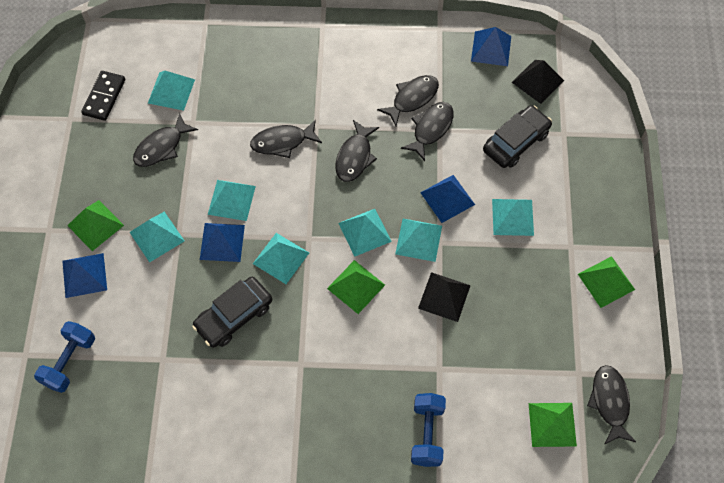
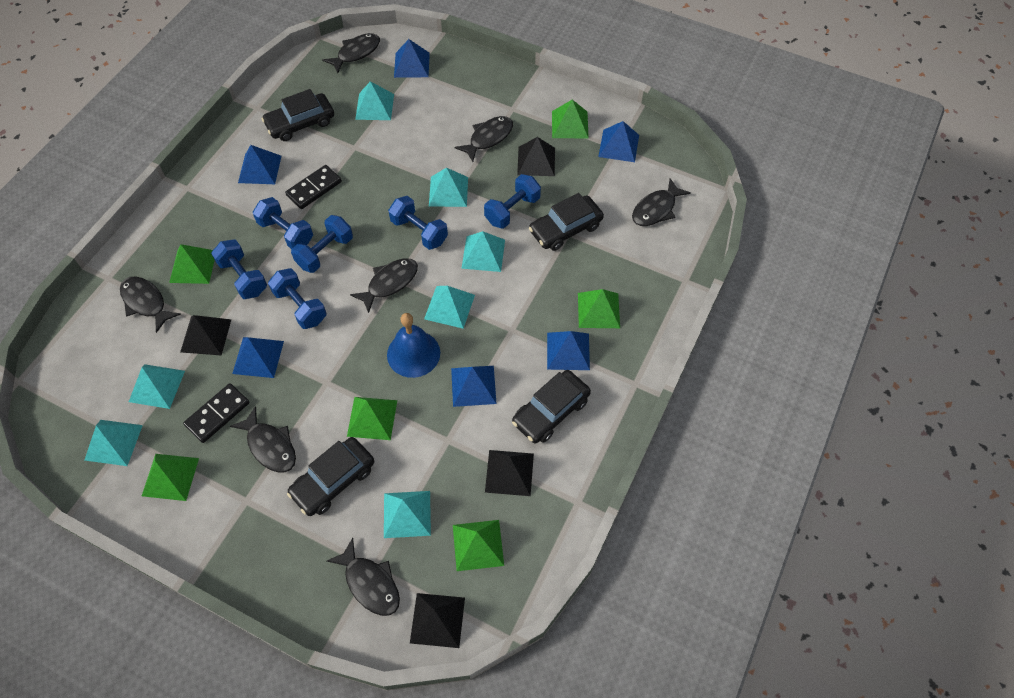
black car: 2 -> 4
black domino: 1 -> 2
black fish: 6 -> 7
black pyramid: 2 -> 4
blue bell: 0 -> 1
blue dumbbell: 2 -> 6
blue pyramid: 4 -> 6
green pyramid: 4 -> 6

